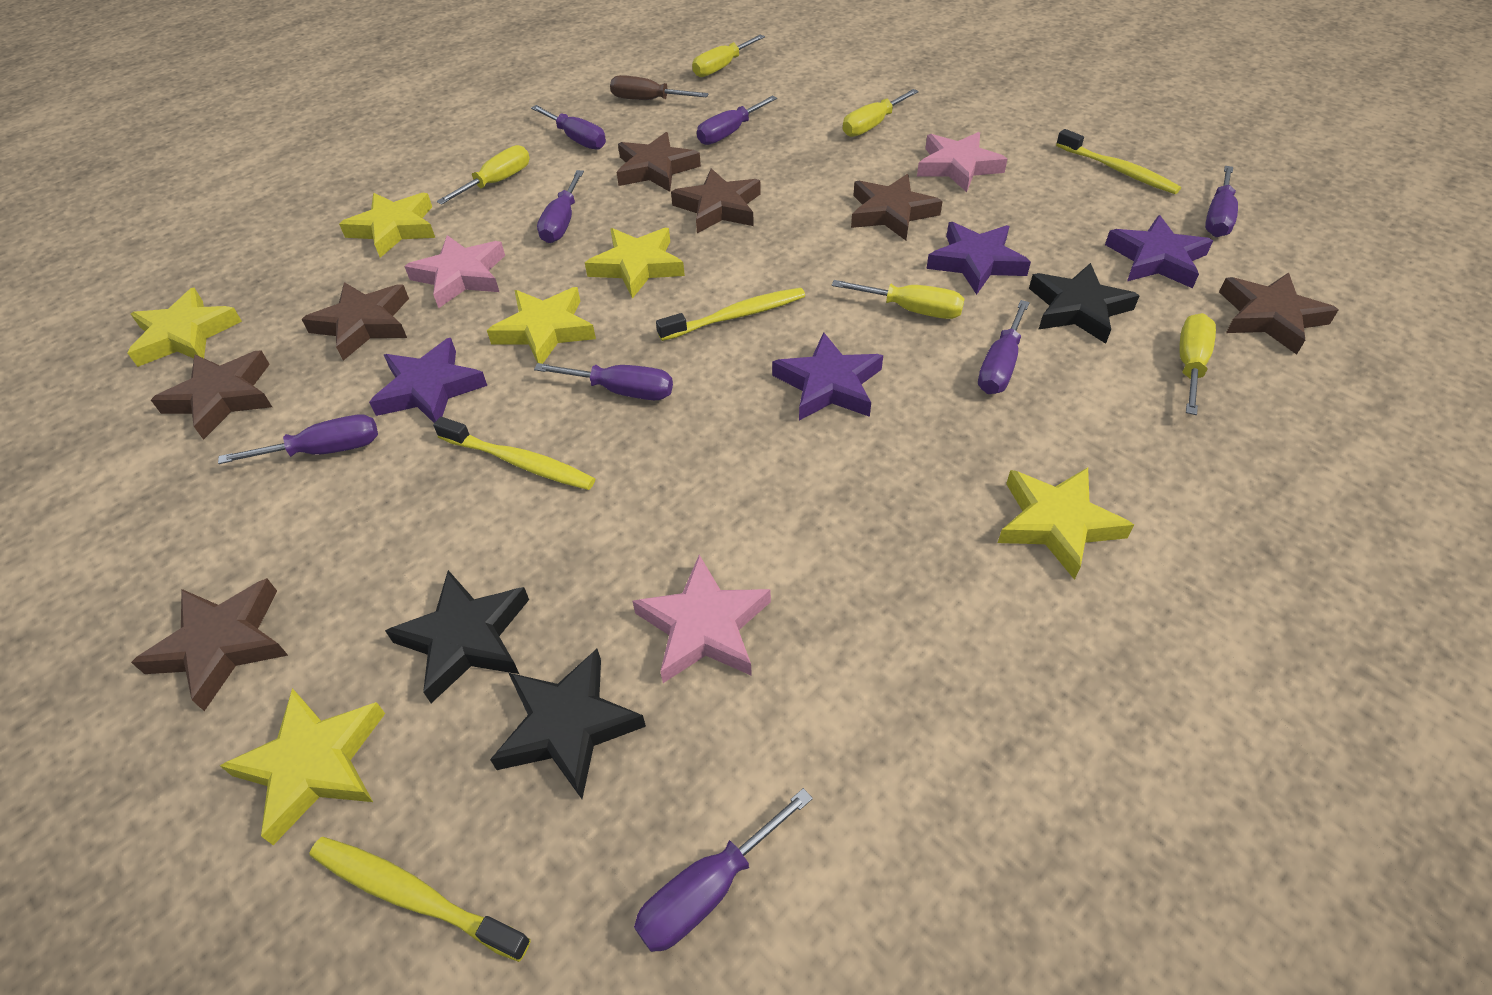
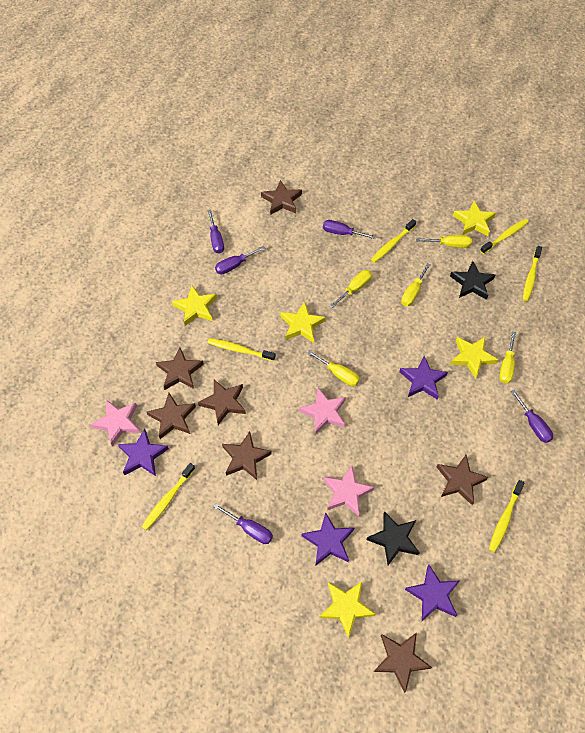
black star: 3 -> 2
brown screwdriver: 1 -> 0
purple screwdriver: 8 -> 5
yellow star: 6 -> 5
yellow toothbrush: 4 -> 6

